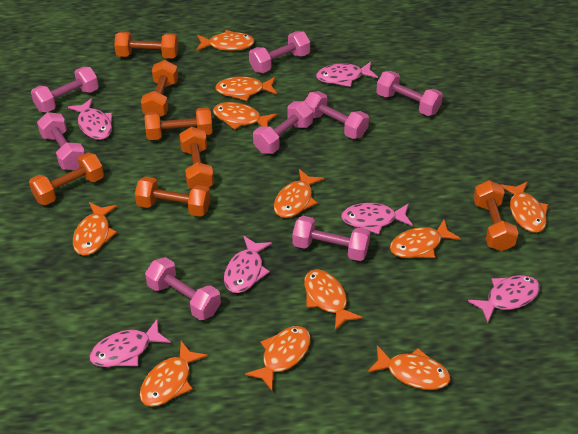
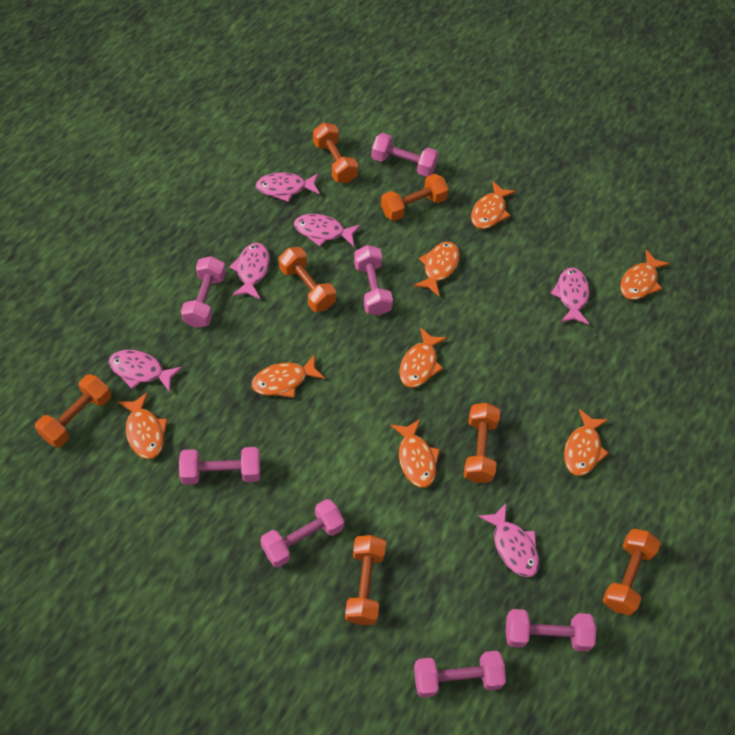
orange fish: 11 -> 8
pink dumbbell: 8 -> 7

